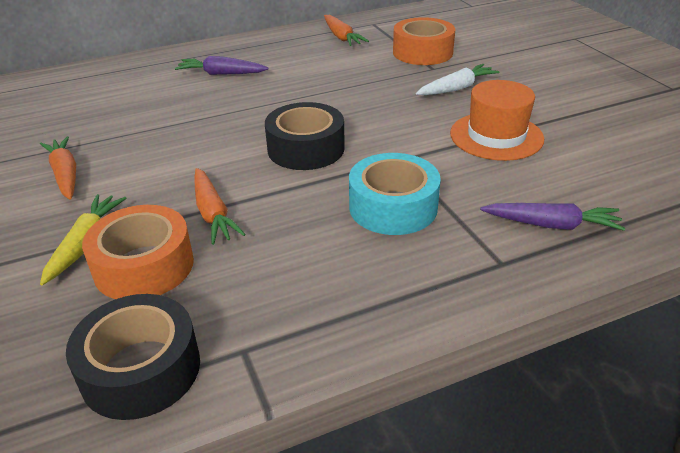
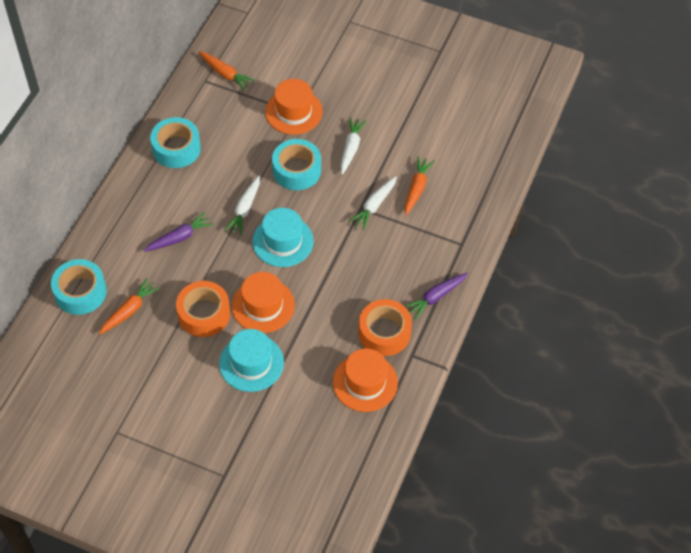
black tape: 2 -> 0
orange hat: 1 -> 3
turquoise hat: 0 -> 2
turquoise tape: 1 -> 3
white carrot: 1 -> 3
yellow carrot: 1 -> 0

